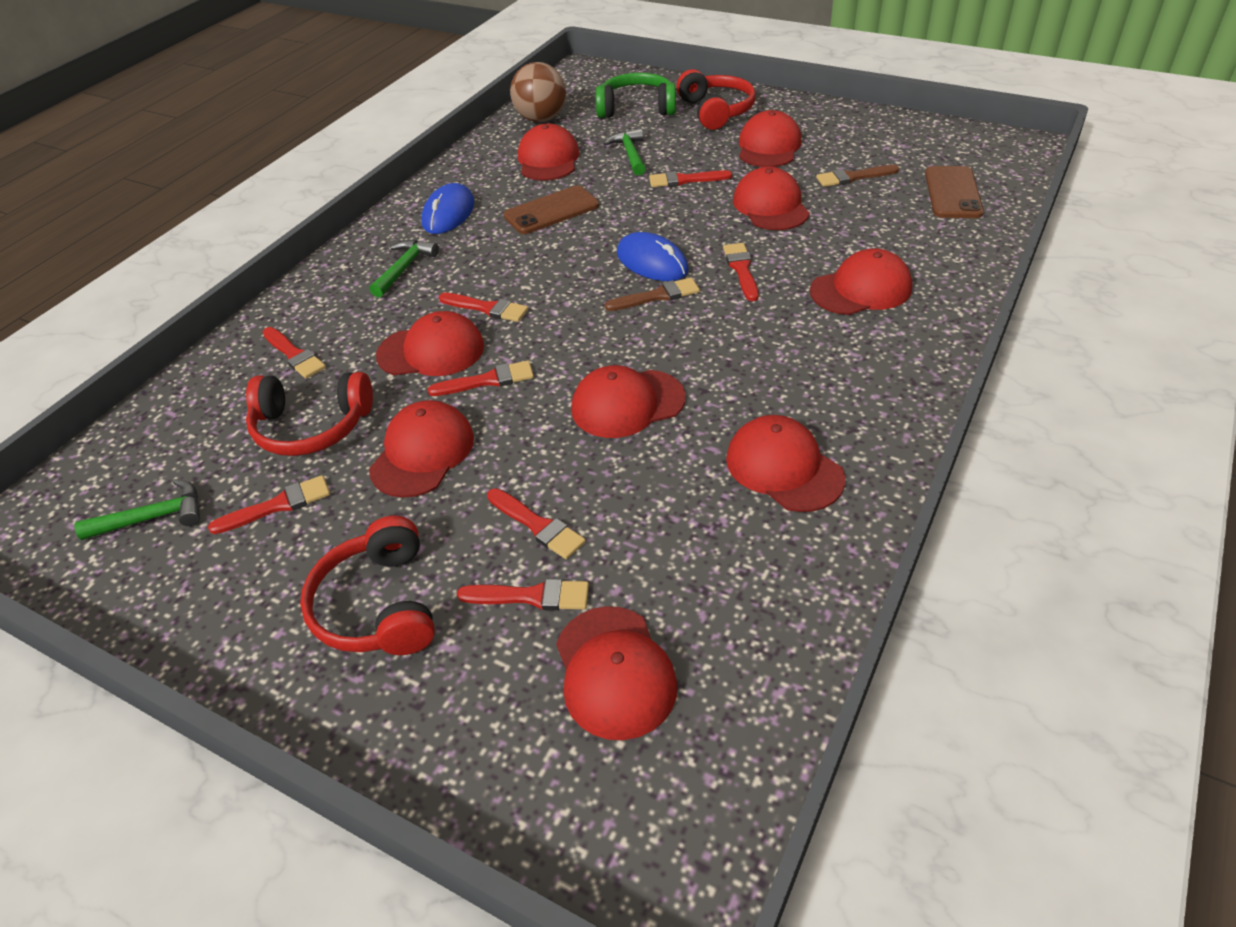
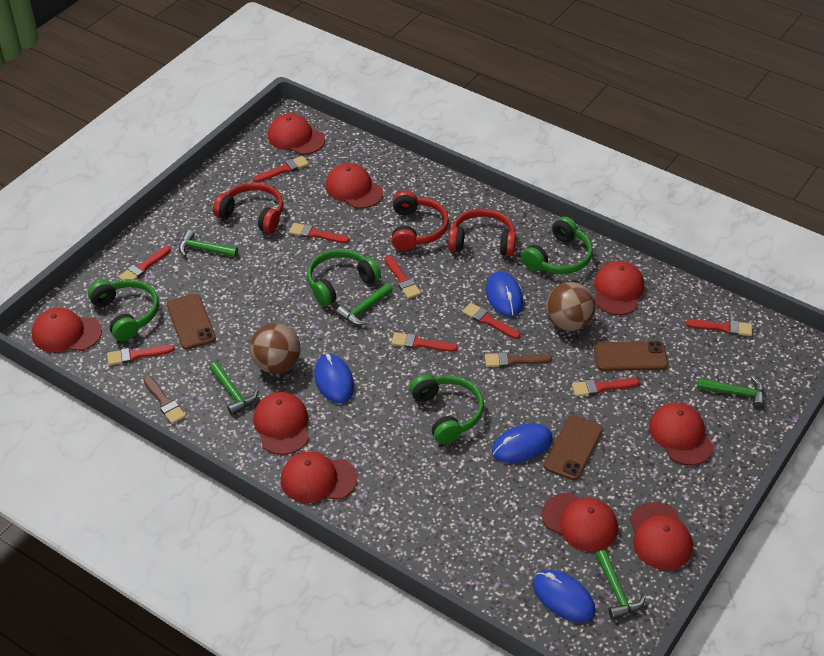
blue mouse: 2 -> 4
brown ball: 1 -> 2
brown phone: 2 -> 3
green hammer: 3 -> 5
green headphones: 1 -> 4
red brush: 8 -> 9

